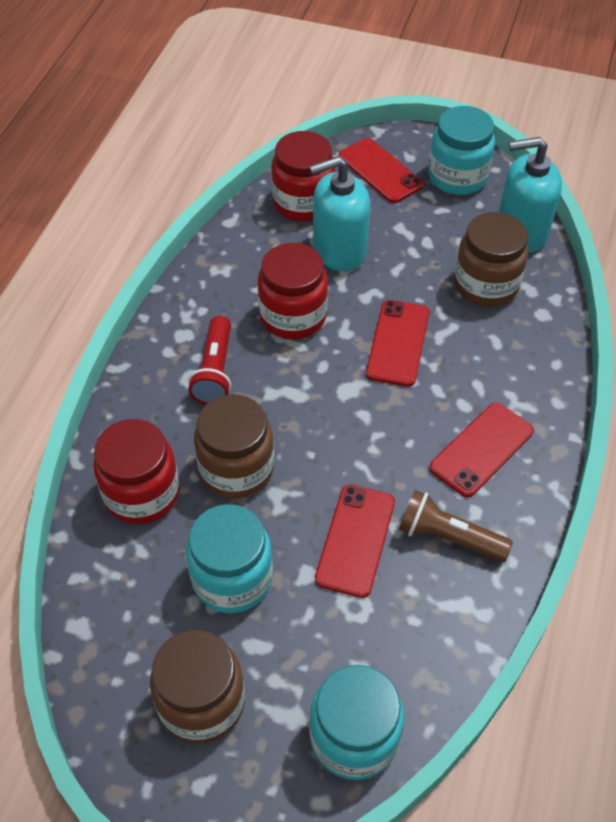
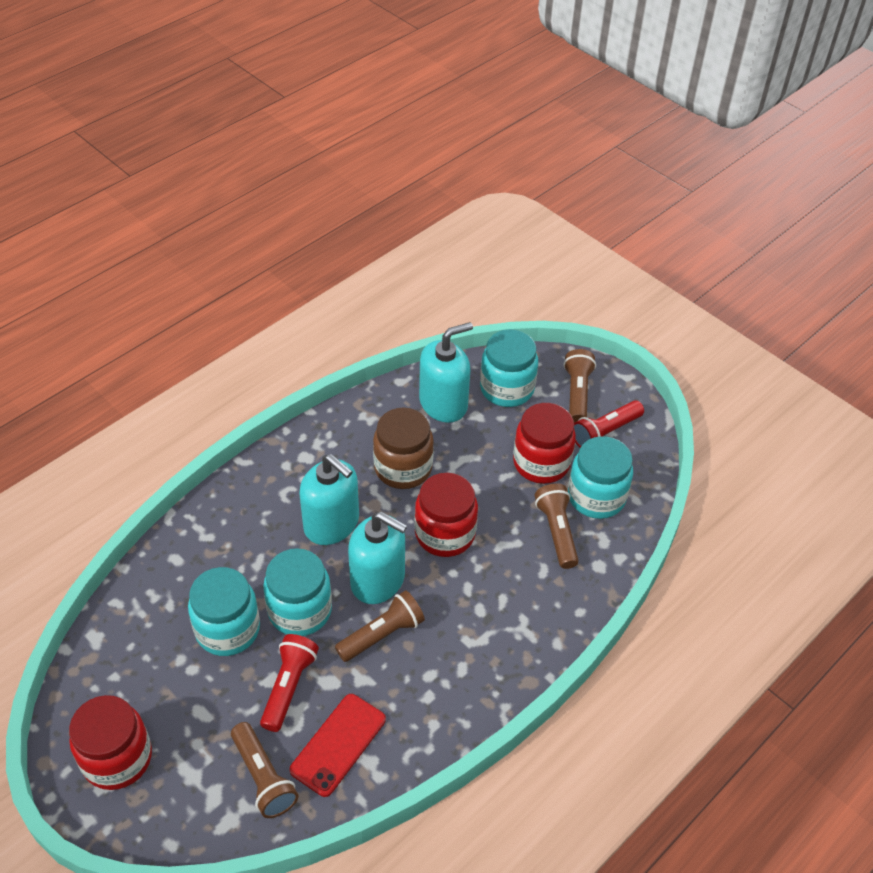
brown flashlight: 1 -> 4
brown jar: 3 -> 1
red flashlight: 1 -> 2
red phone: 4 -> 1
turquoise jar: 3 -> 4
turquoise soap dispenser: 2 -> 3

